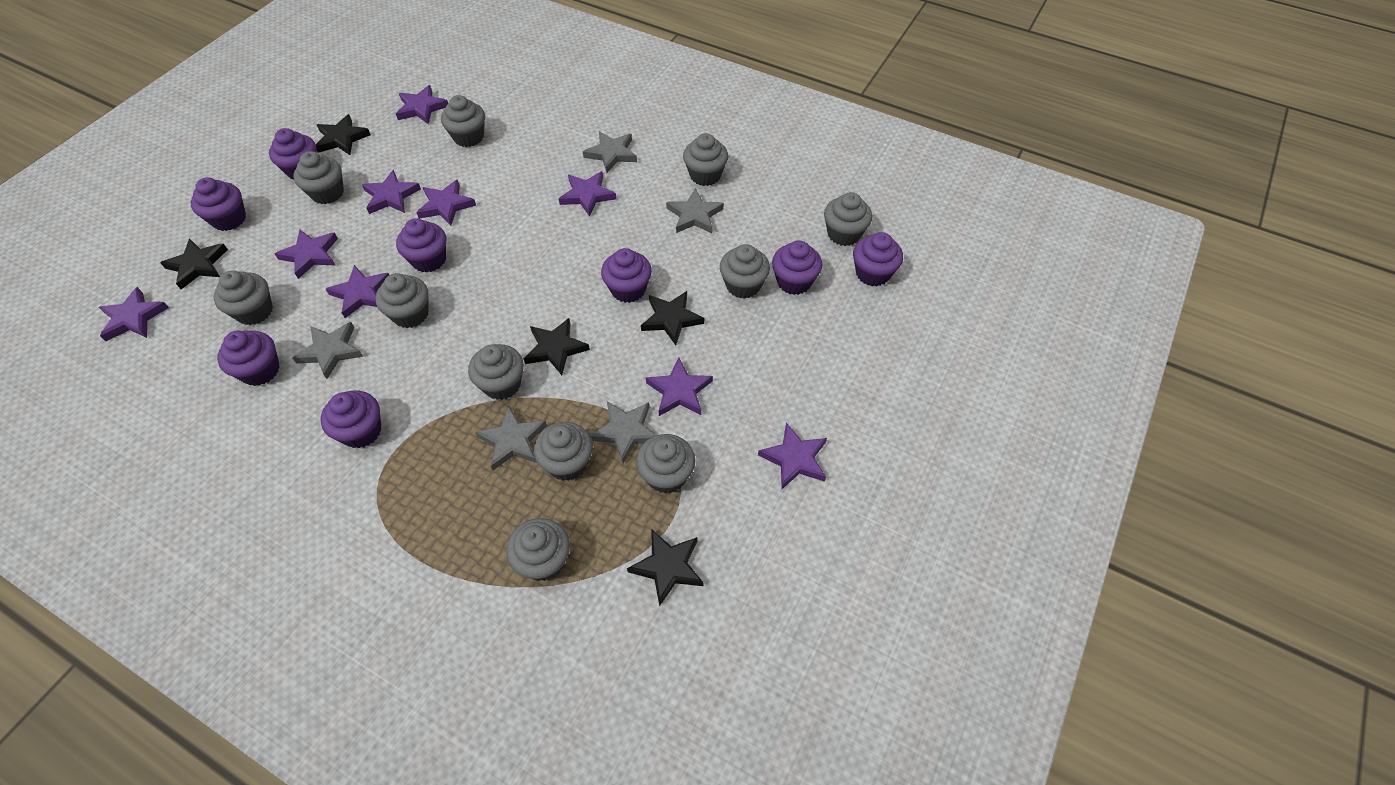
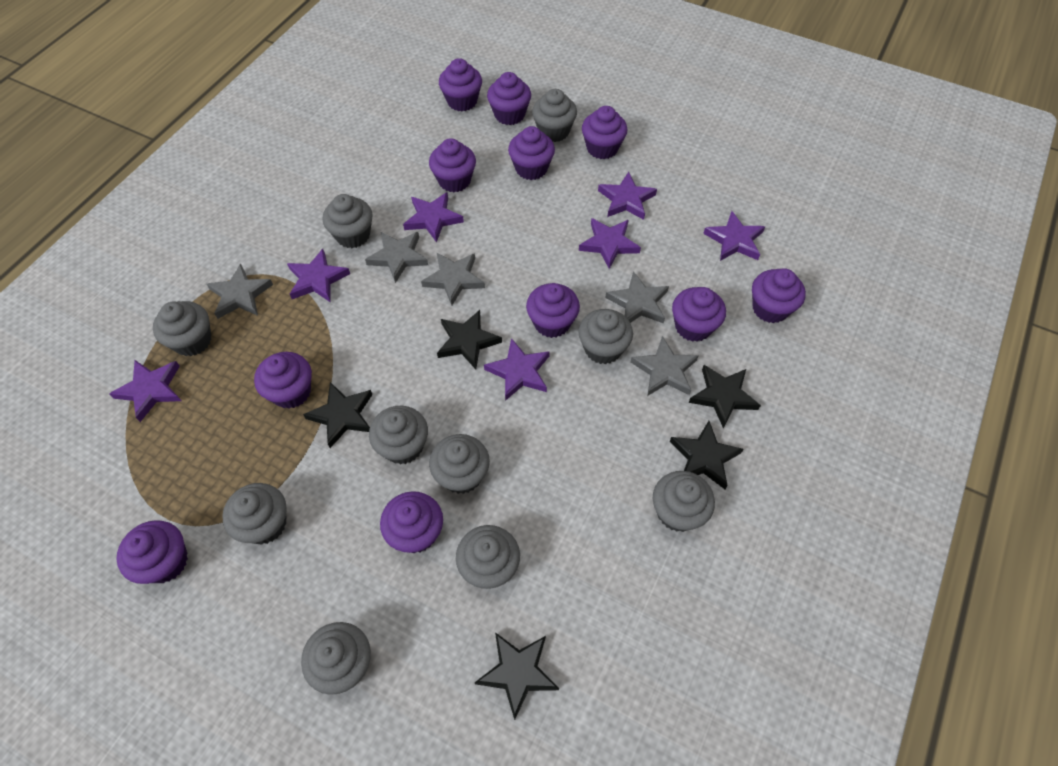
grey cupcake: 11 -> 10
purple cupcake: 8 -> 11
purple star: 9 -> 7

